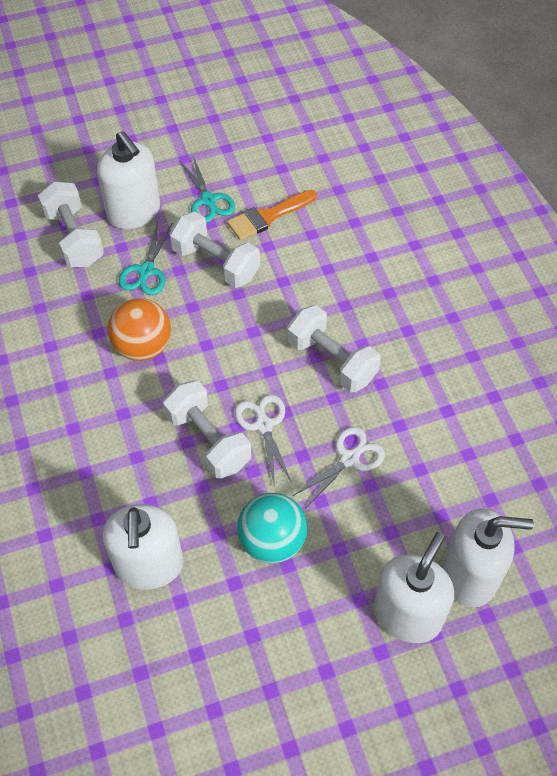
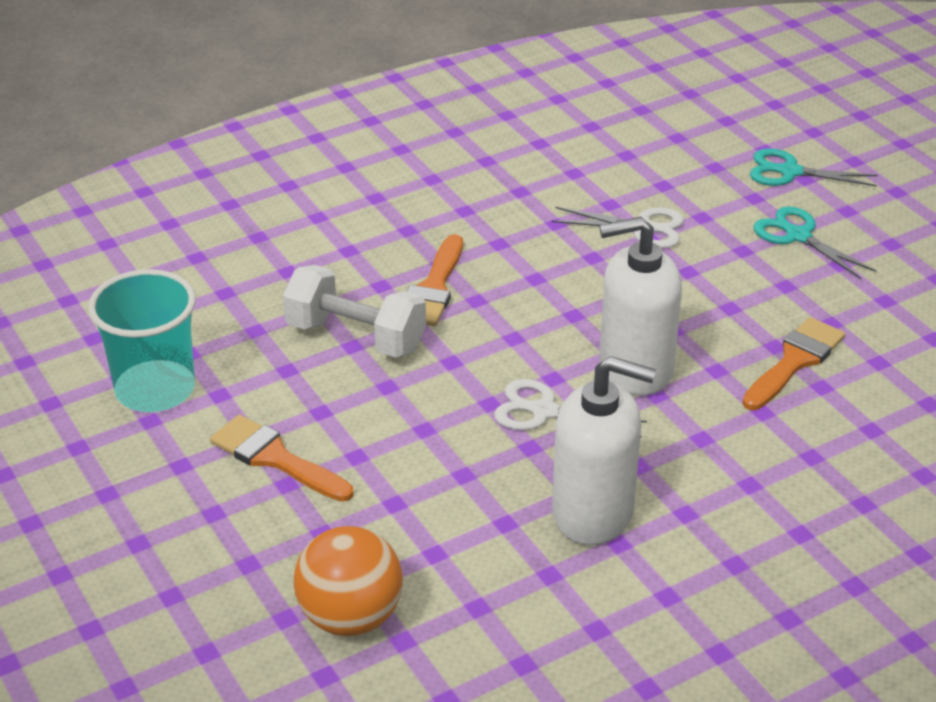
orange brush: 1 -> 3
turquoise ball: 1 -> 0
turquoise cup: 0 -> 1
white dumbbell: 4 -> 1
white soap dispenser: 4 -> 2

